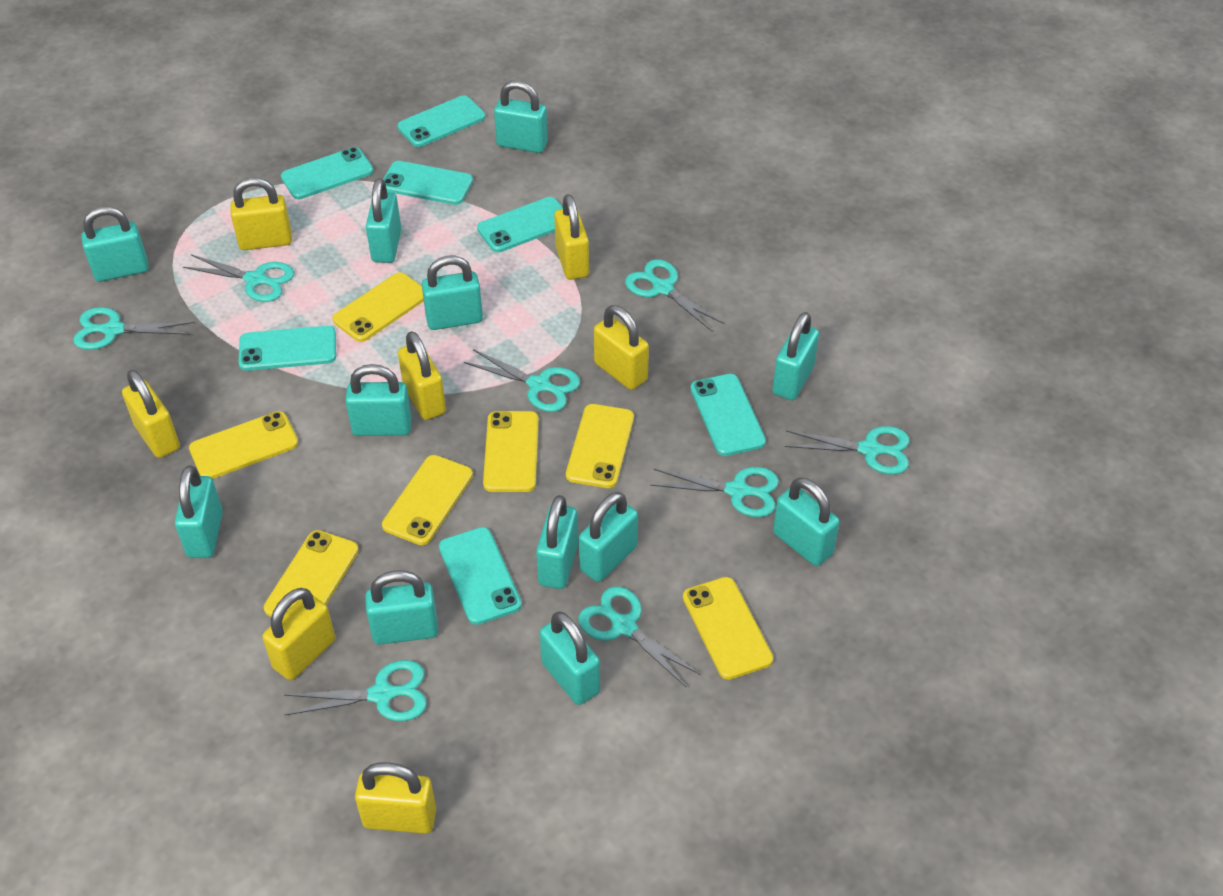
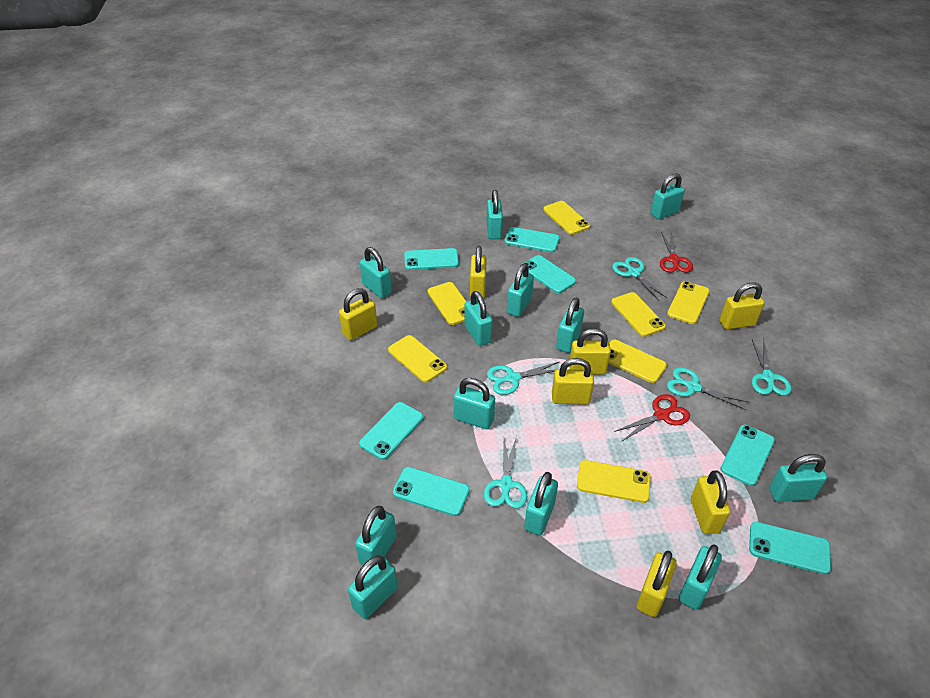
red scissors: 0 -> 2
turquoise scissors: 8 -> 5

